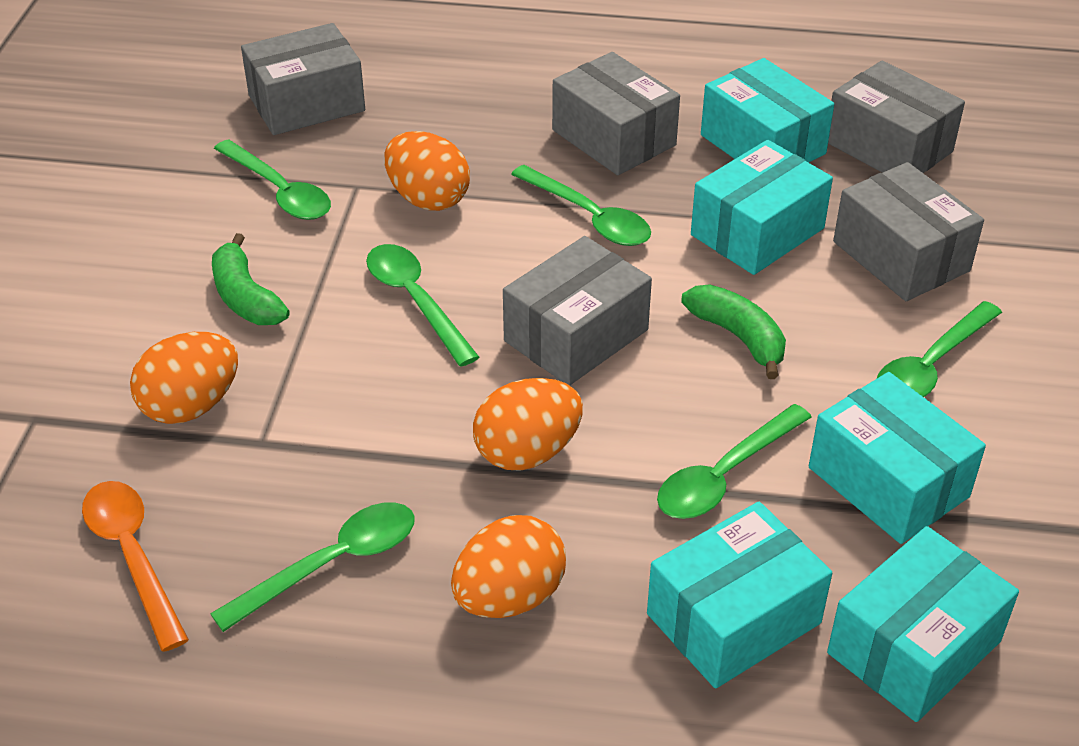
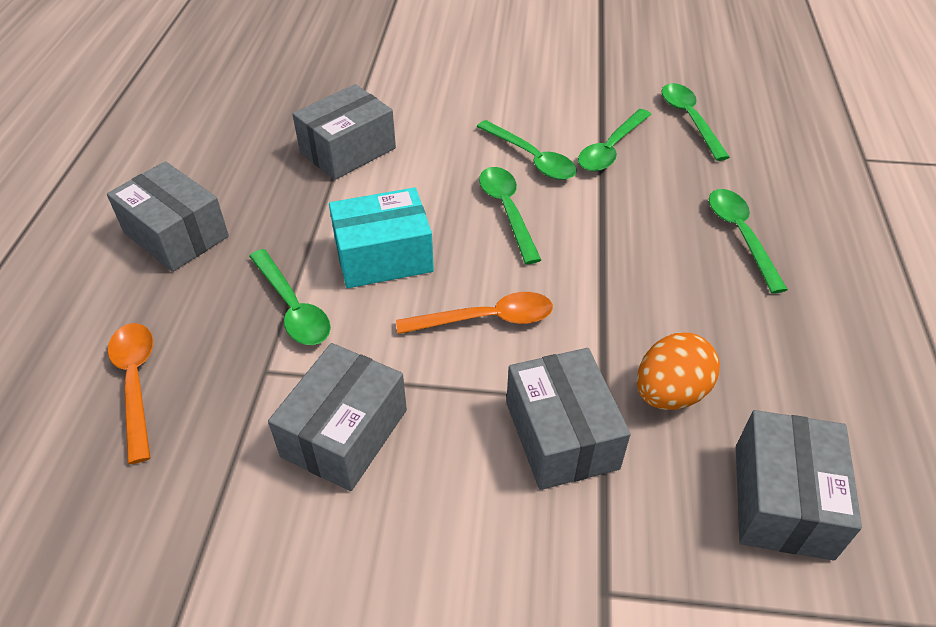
green banana: 2 -> 0
orange egg: 4 -> 1
orange spoon: 1 -> 2
turquoise box: 5 -> 1

